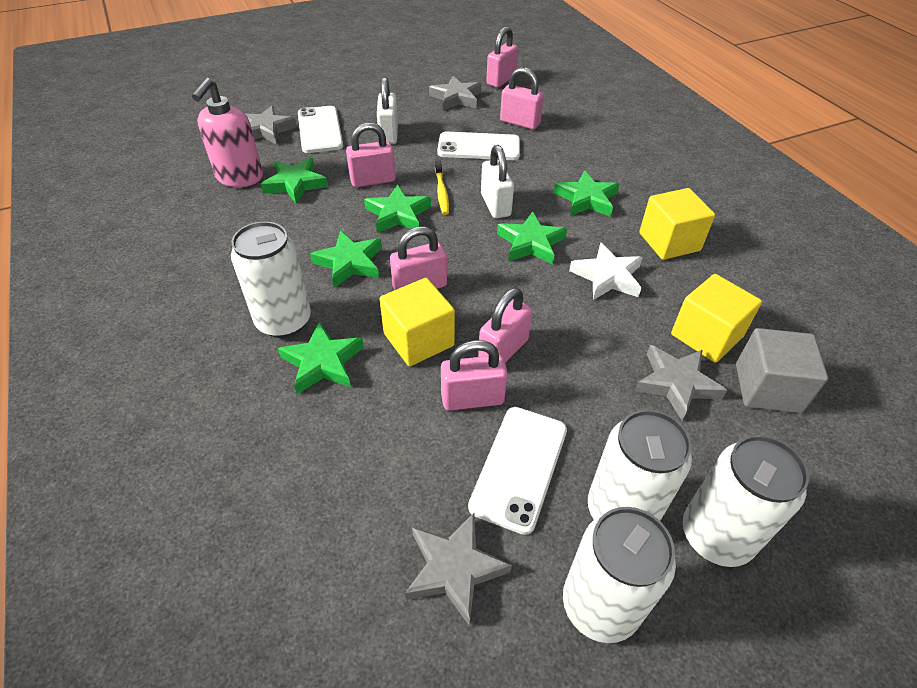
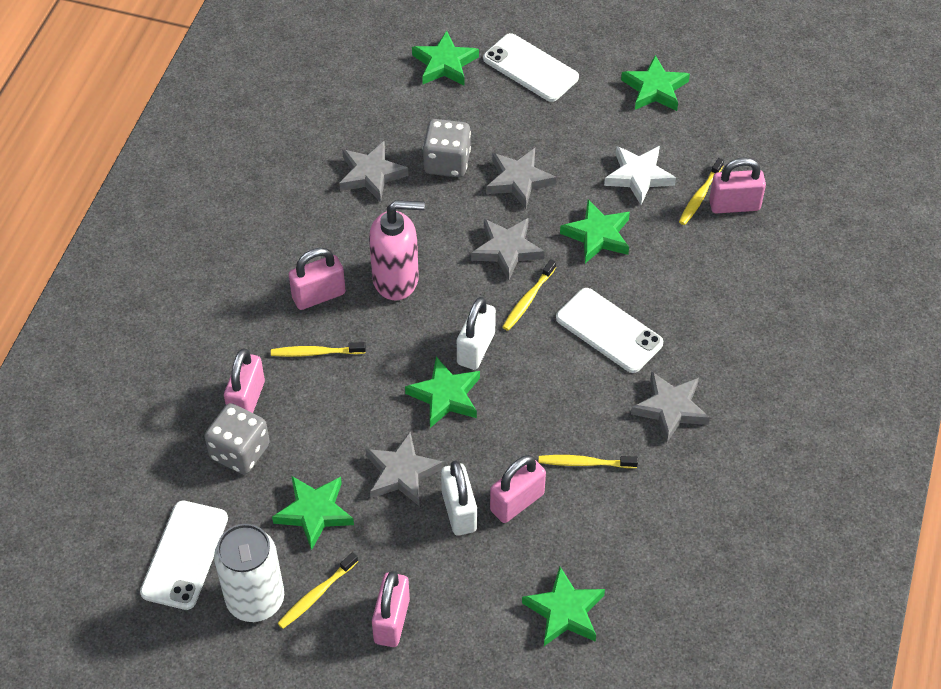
grey cube: 1 -> 0
grey dice: 0 -> 2
grey star: 4 -> 5
pink padlock: 6 -> 5
white can: 4 -> 1
yellow cube: 3 -> 0
yellow toothbrush: 1 -> 5

